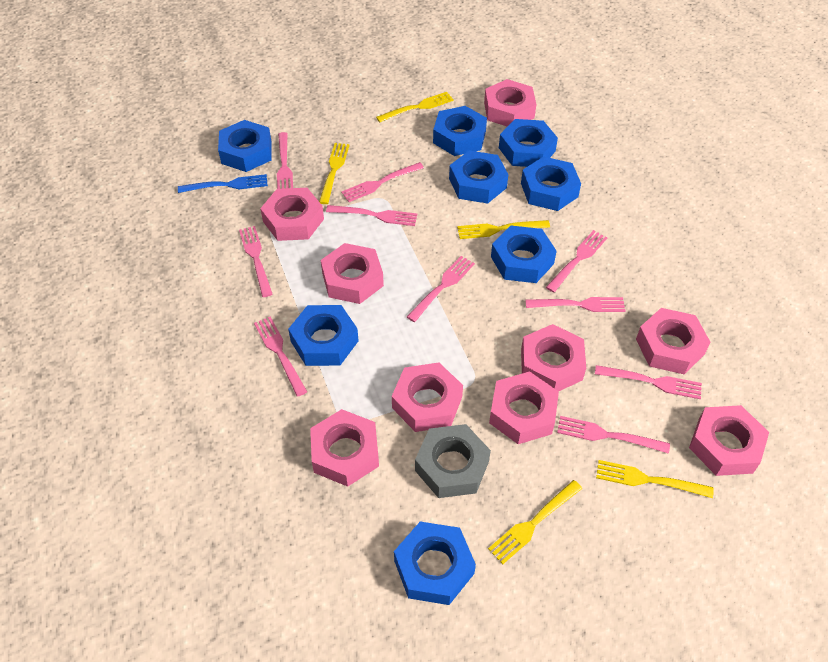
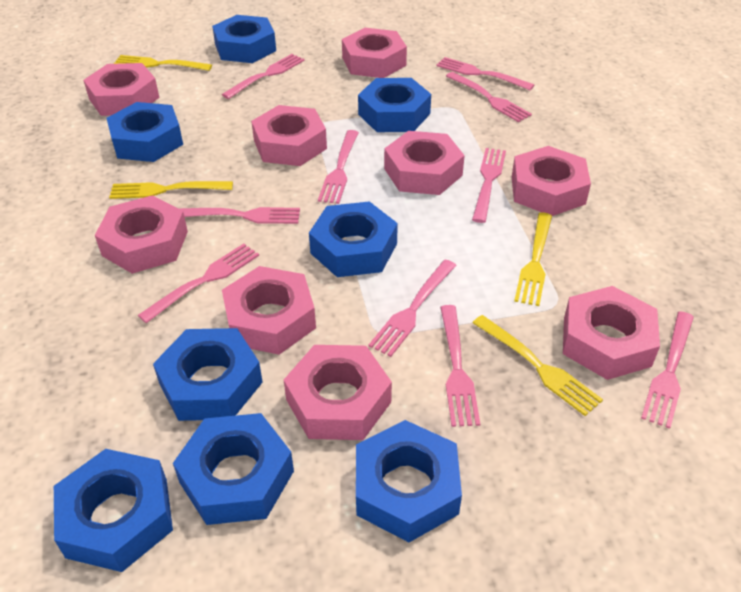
blue fork: 1 -> 0
grey nut: 1 -> 0
yellow fork: 5 -> 4

